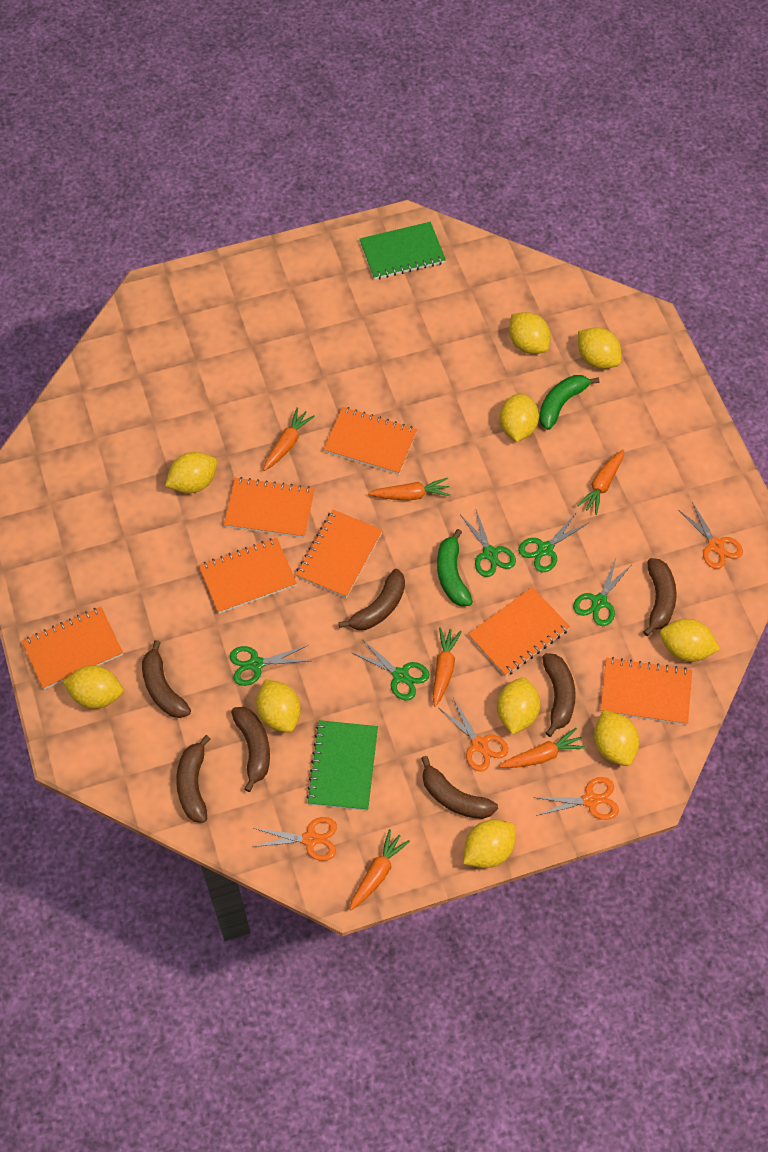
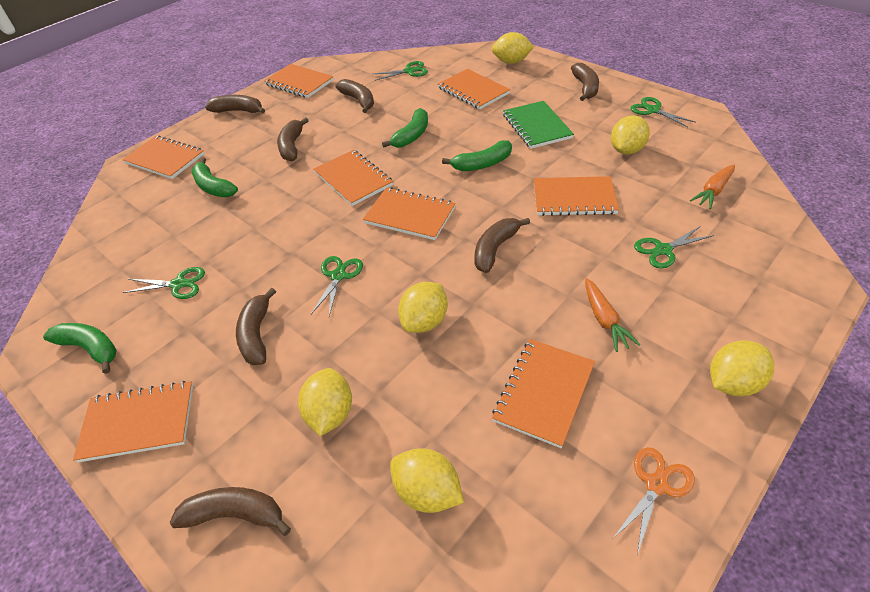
green banana: 2 -> 4
green notebook: 2 -> 1
orange carrot: 6 -> 2
orange notebook: 7 -> 8
orange scissors: 4 -> 1
yellow lemon: 10 -> 6

